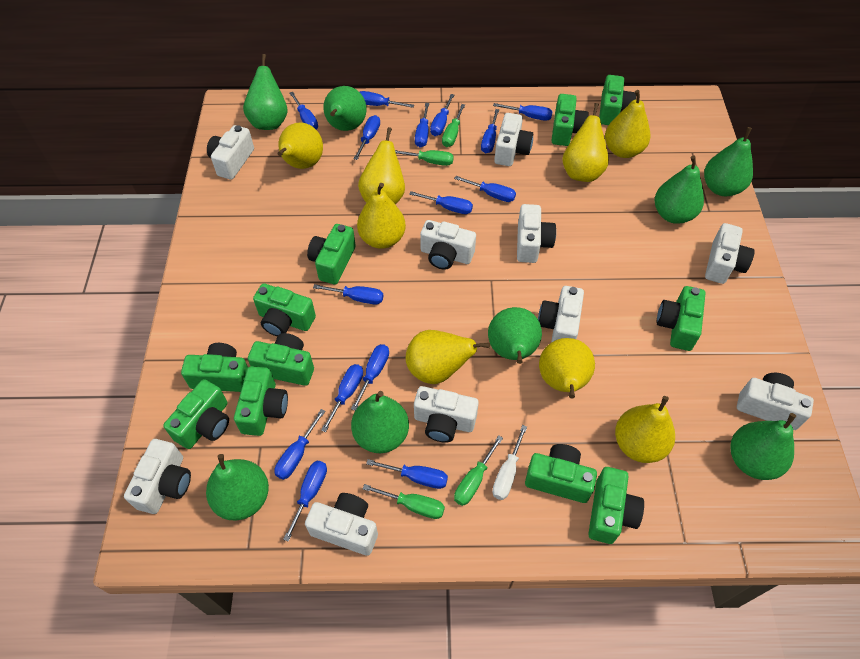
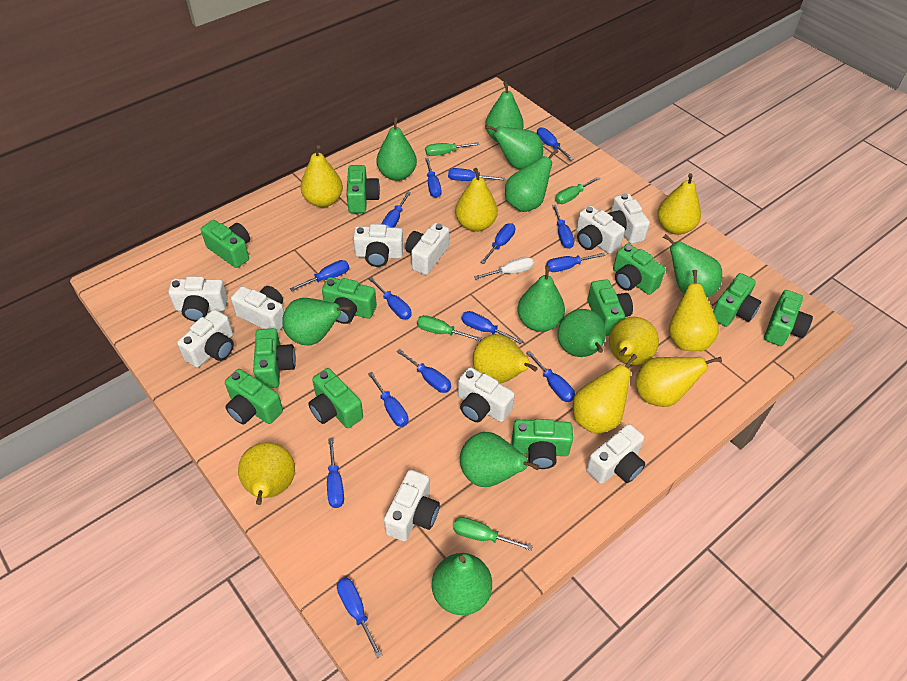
green pear: 8 -> 10
yellow pear: 8 -> 9

